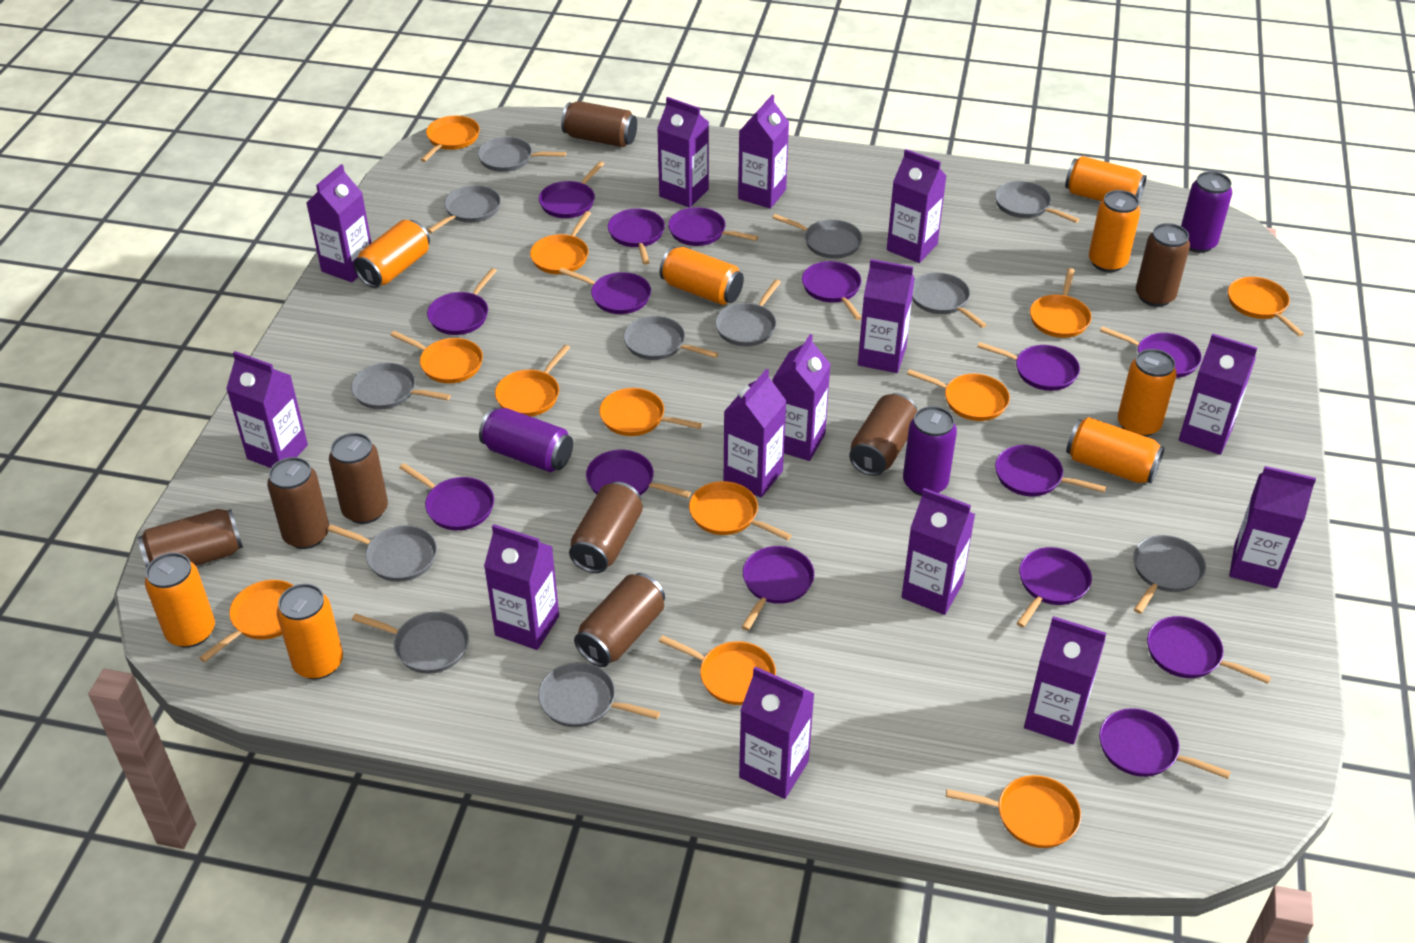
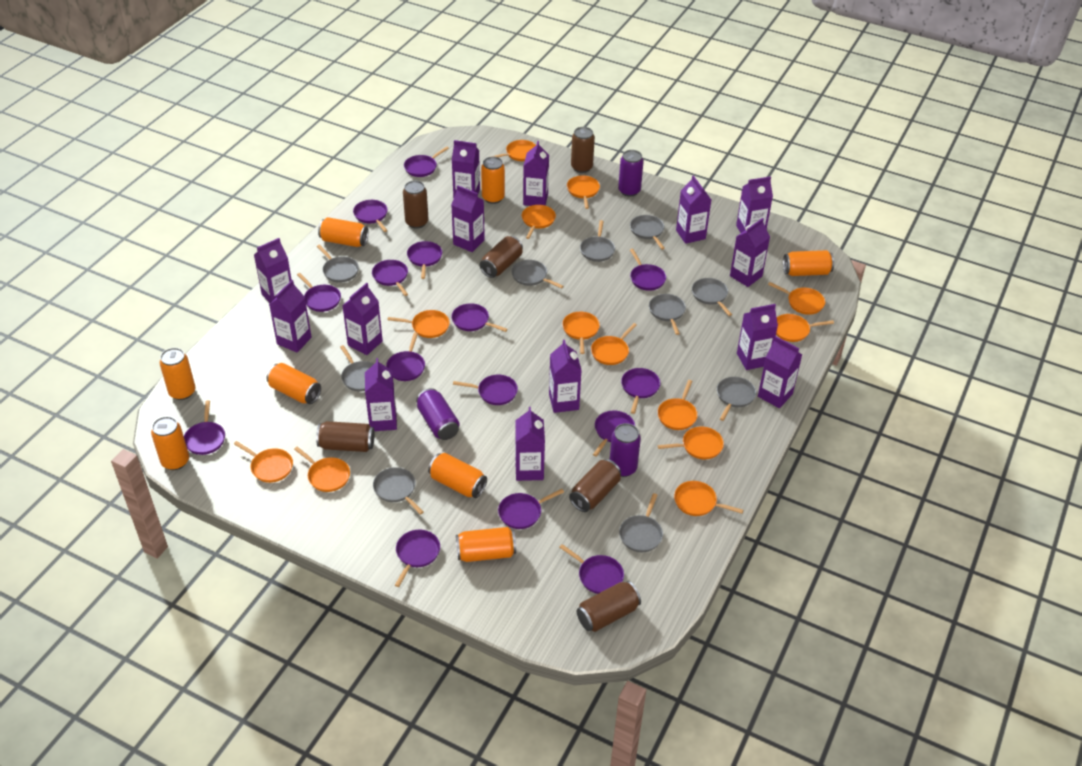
brown can: 8 -> 6
grey pan: 12 -> 10
orange pan: 12 -> 13

